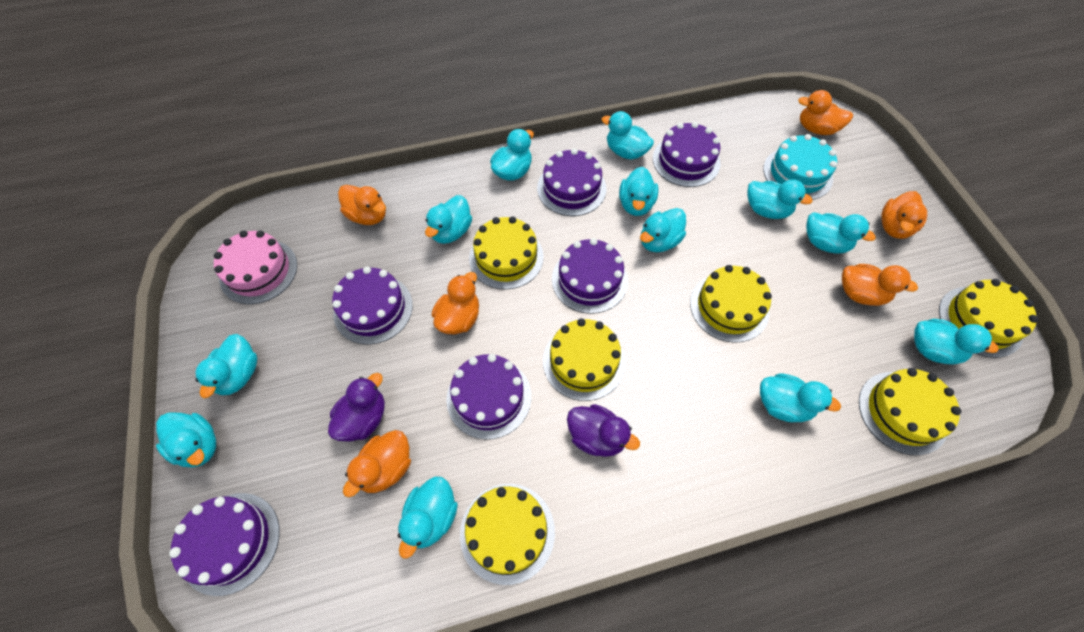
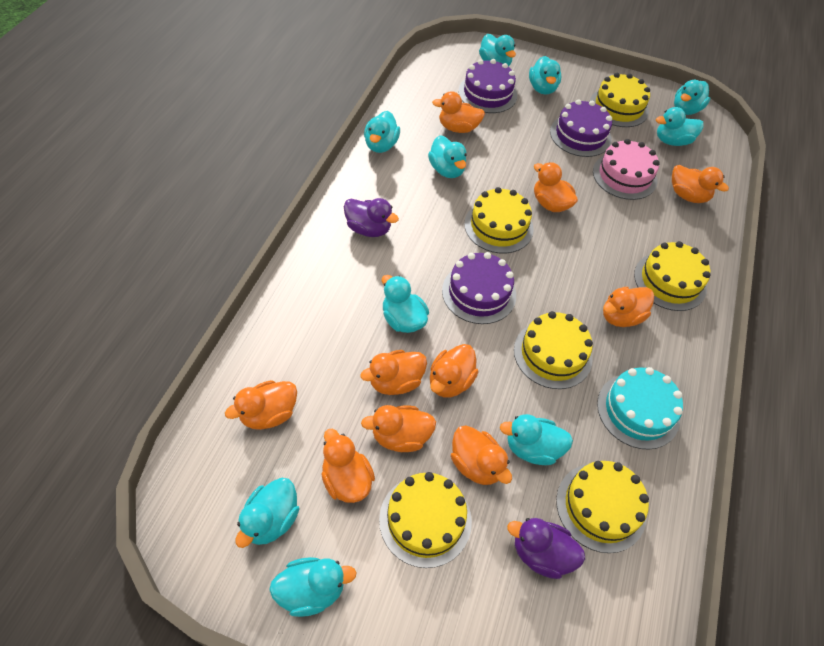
orange duck: 6 -> 10
purple cake: 6 -> 3
turquoise duck: 12 -> 10

